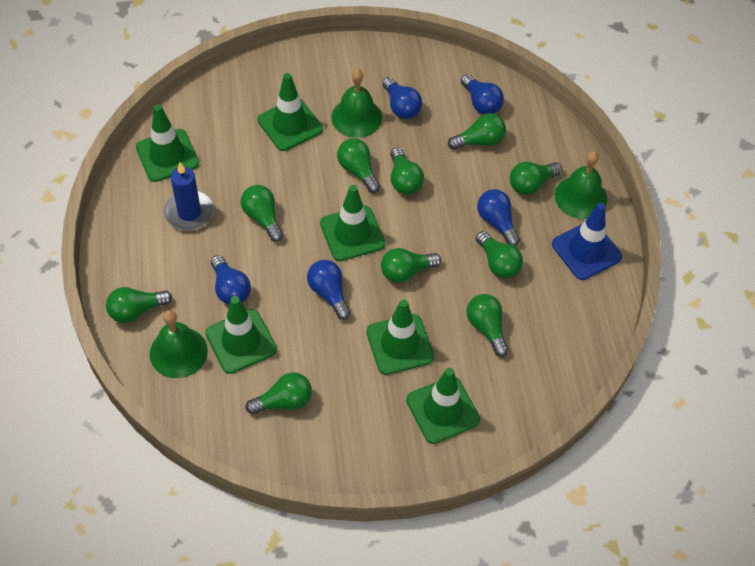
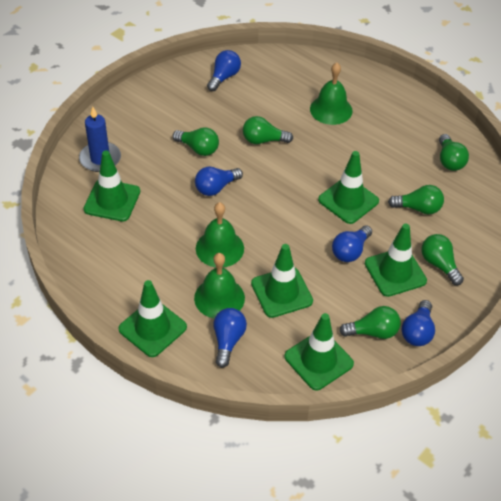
blue traffic cone: 1 -> 0
green light bulb: 10 -> 6

